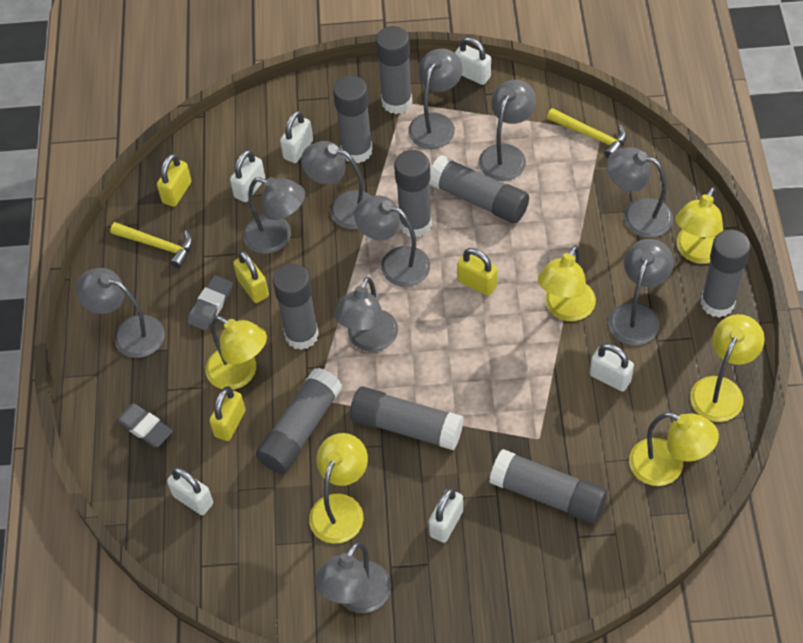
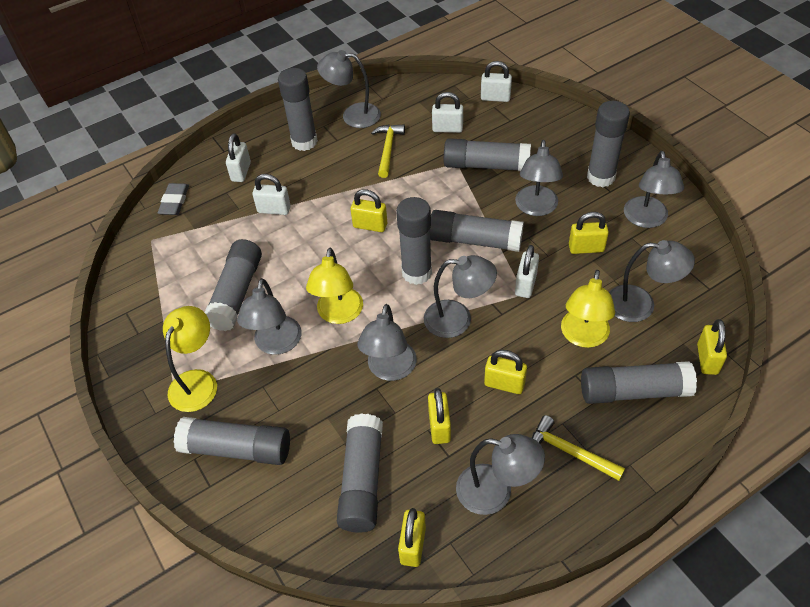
grey eraser: 2 -> 1
grey lamp: 10 -> 8
white padlock: 6 -> 5
yellow lamp: 6 -> 3
yellow padlock: 4 -> 6

